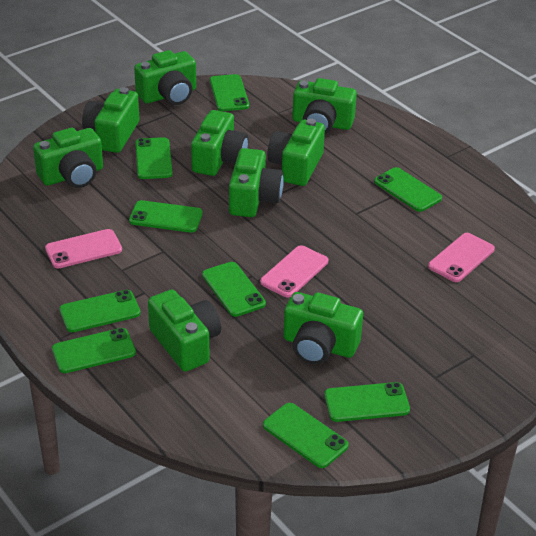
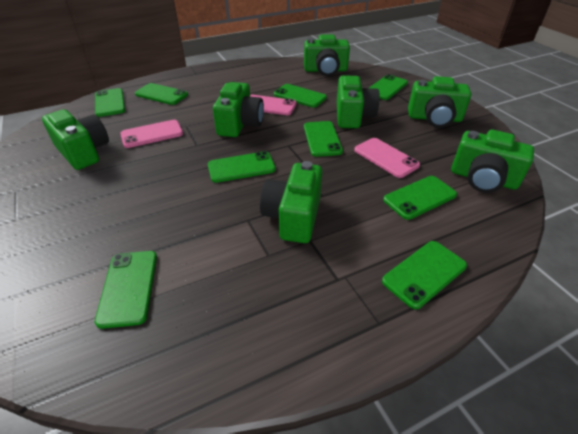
green camera: 9 -> 7

